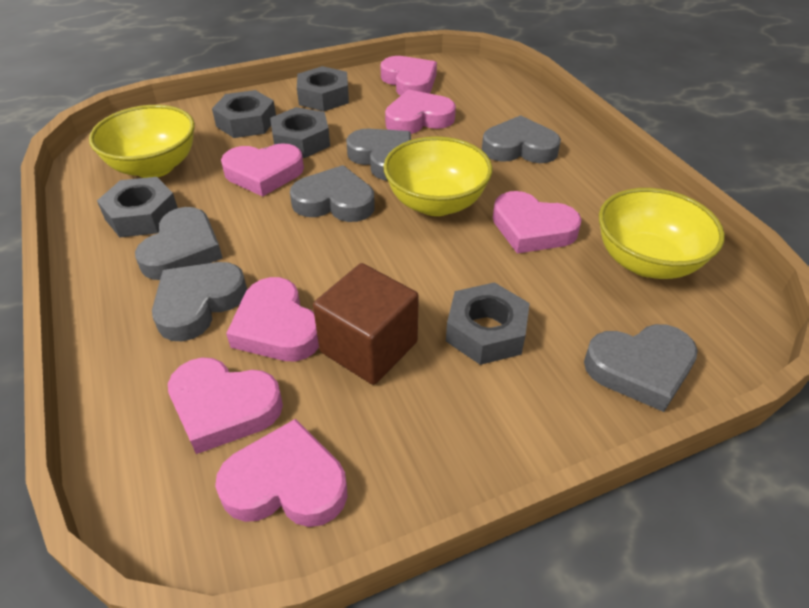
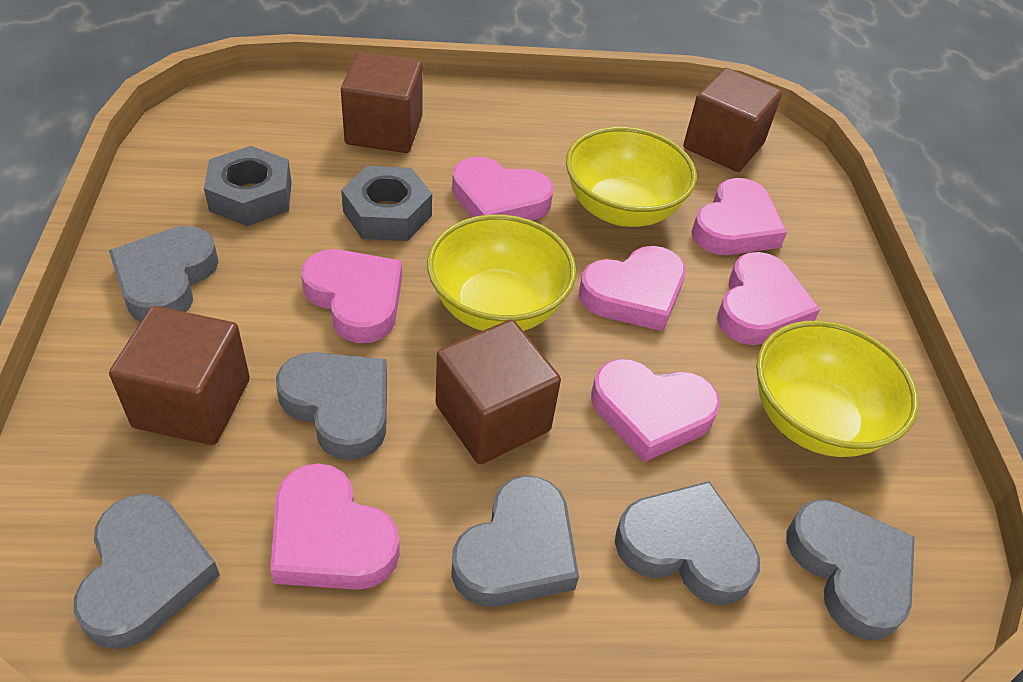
brown cube: 1 -> 4
grey nut: 5 -> 2

